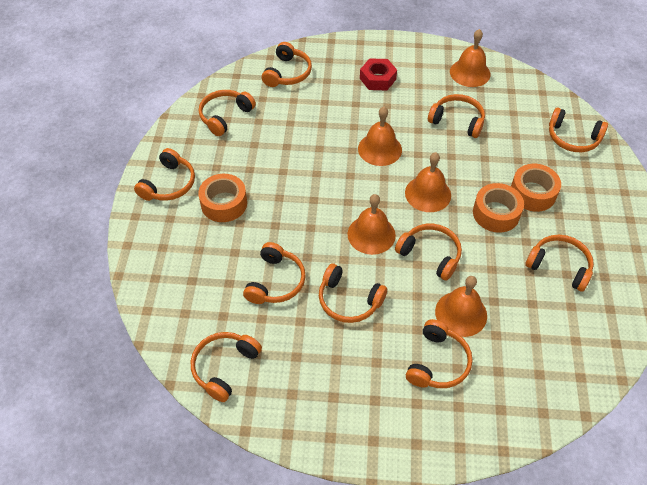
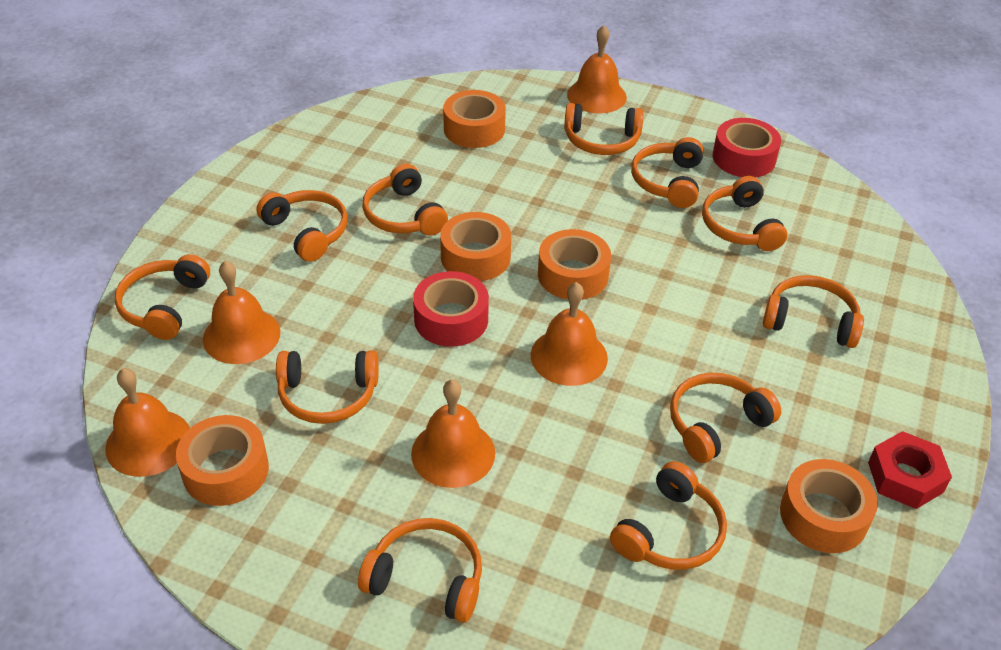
orange tape: 3 -> 5
red tape: 0 -> 2

